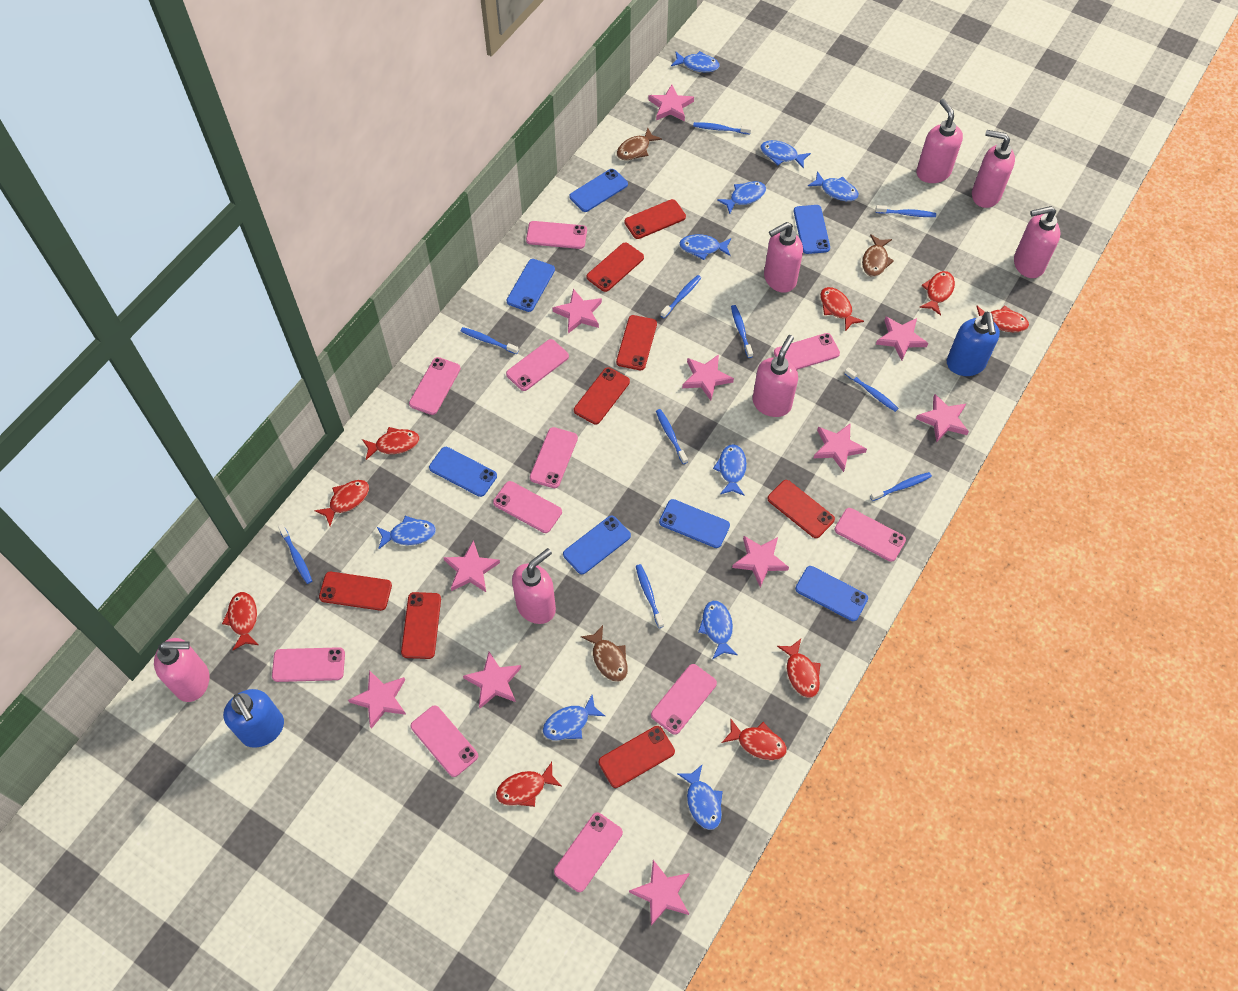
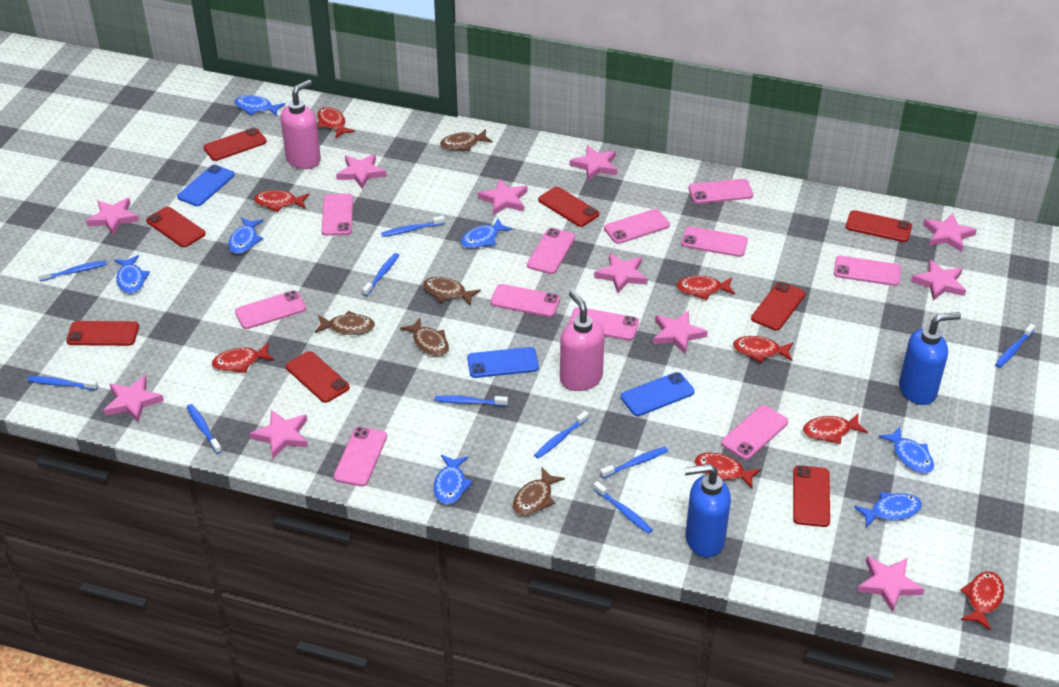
blue fish: 10 -> 7
blue phone: 7 -> 3
brown fish: 3 -> 5
pink soap dispenser: 7 -> 2
red fish: 9 -> 8

